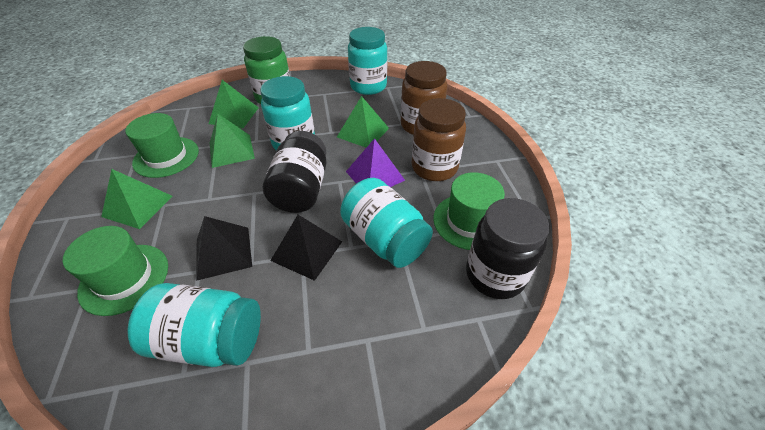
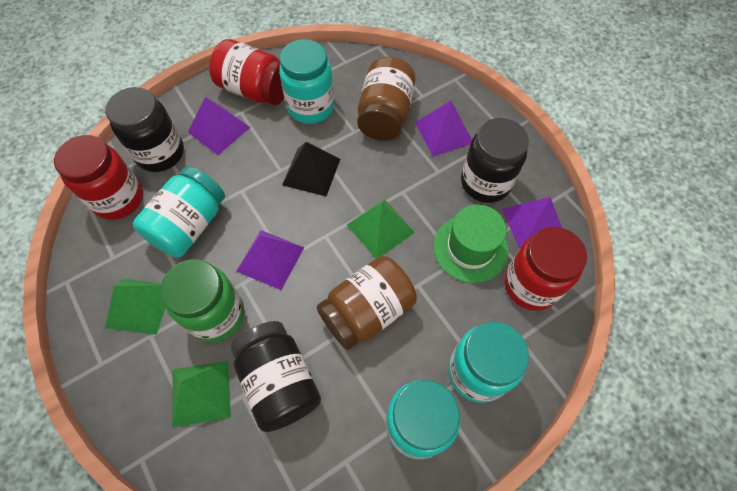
black jar: 2 -> 3
black pyramid: 2 -> 1
green hat: 3 -> 1
green pyramid: 4 -> 3
purple pyramid: 1 -> 4
red jar: 0 -> 3

